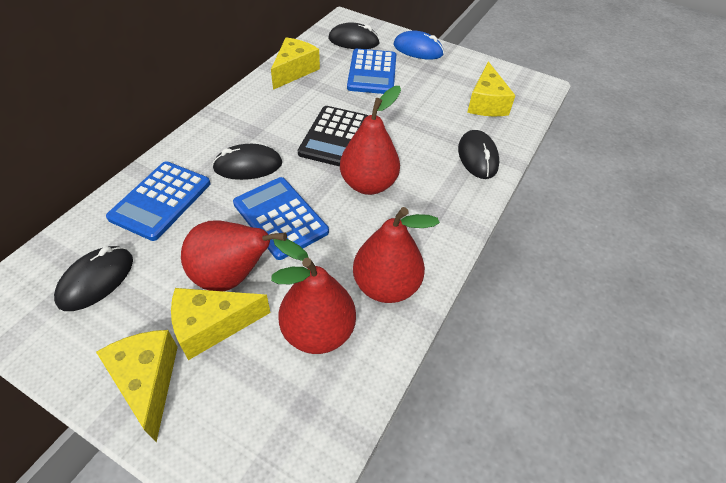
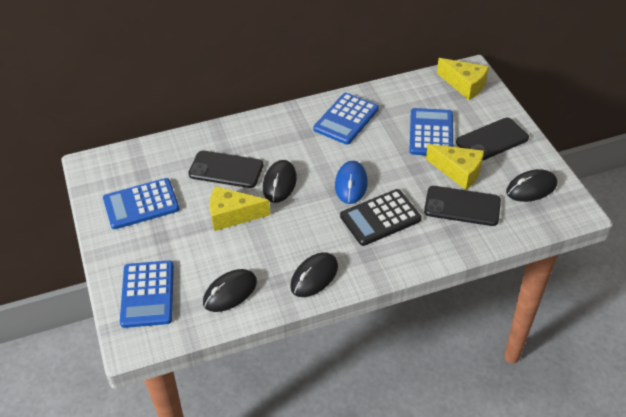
black phone: 0 -> 3
blue calculator: 3 -> 4
red pear: 4 -> 0
yellow cheese: 4 -> 3

